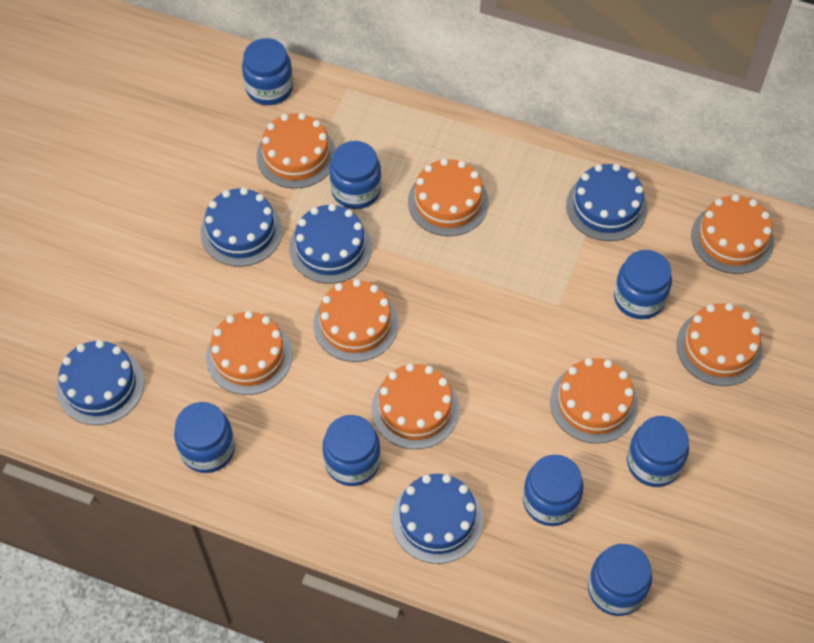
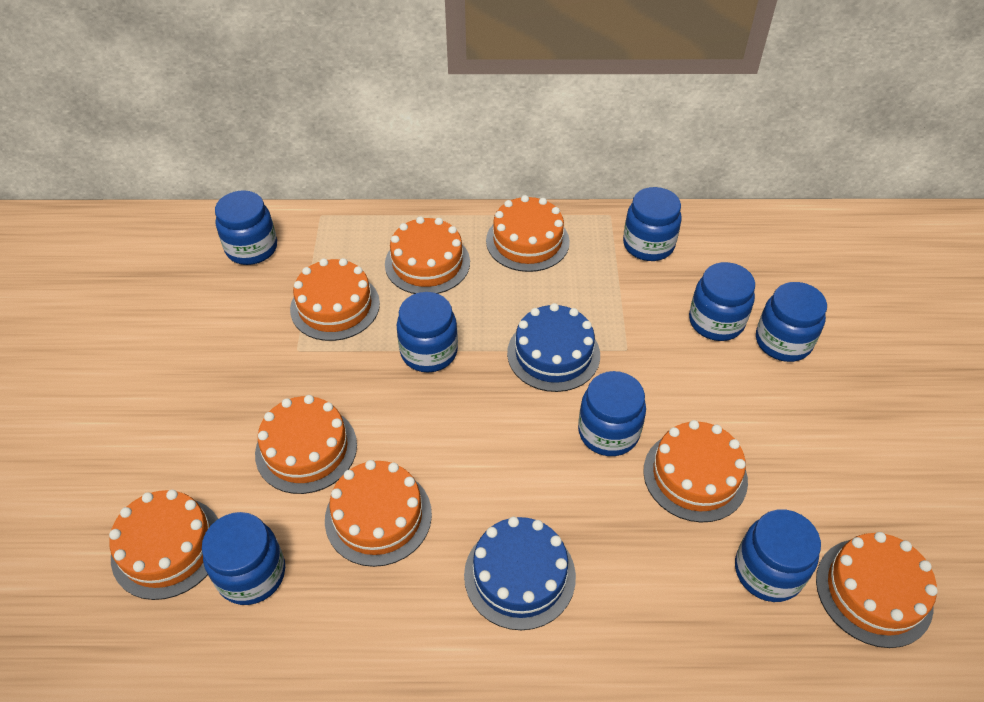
blue cake: 5 -> 2

